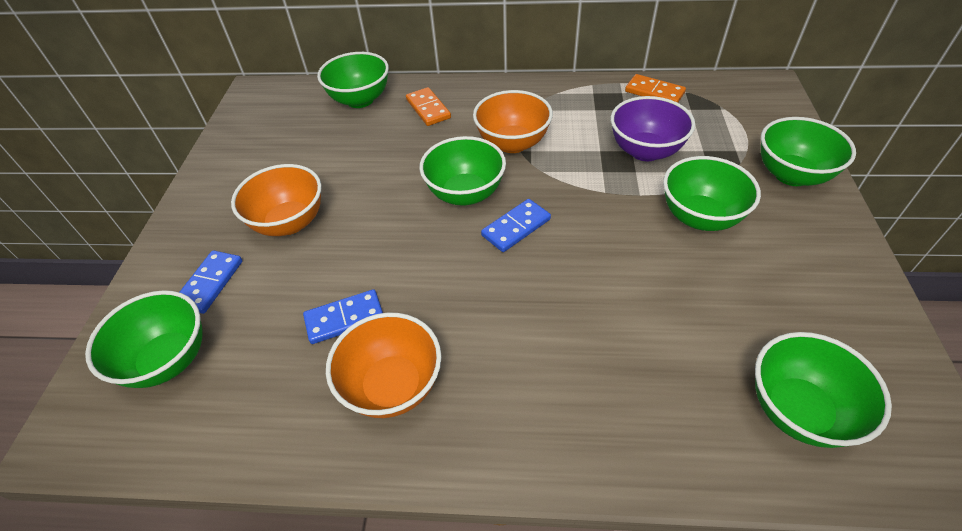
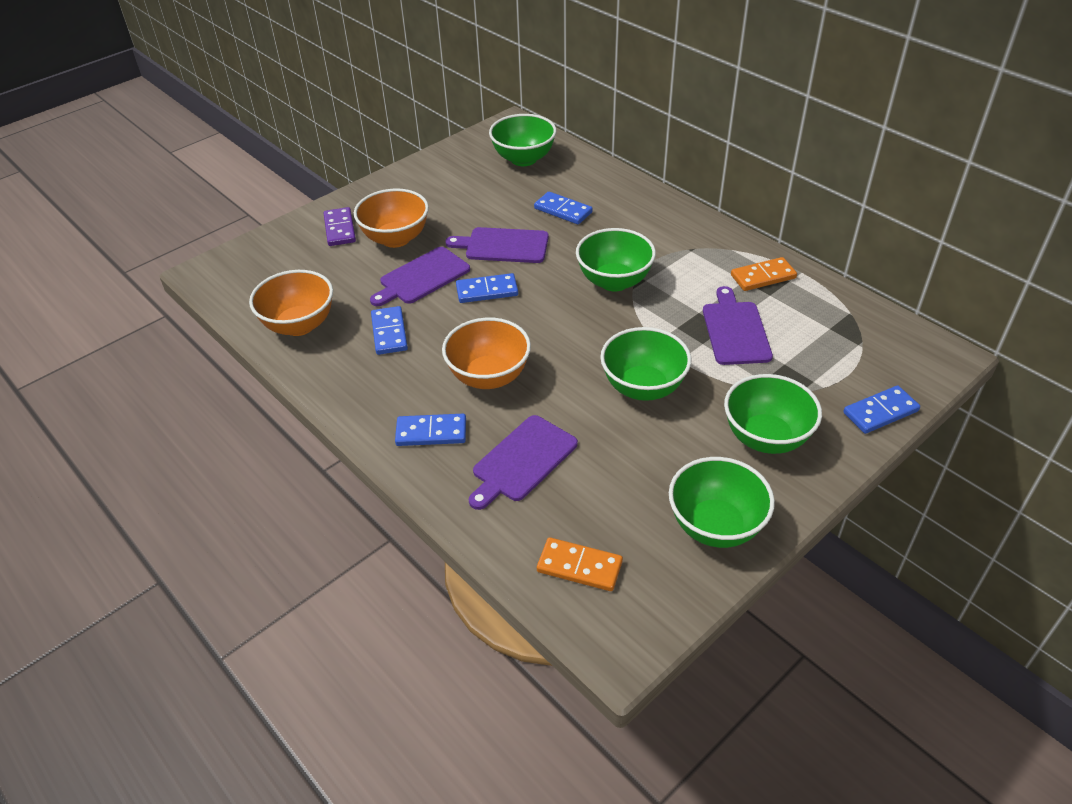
blue domino: 3 -> 5
green bowl: 6 -> 5
purple bowl: 1 -> 0
purple cutting board: 0 -> 4
purple domino: 0 -> 1

